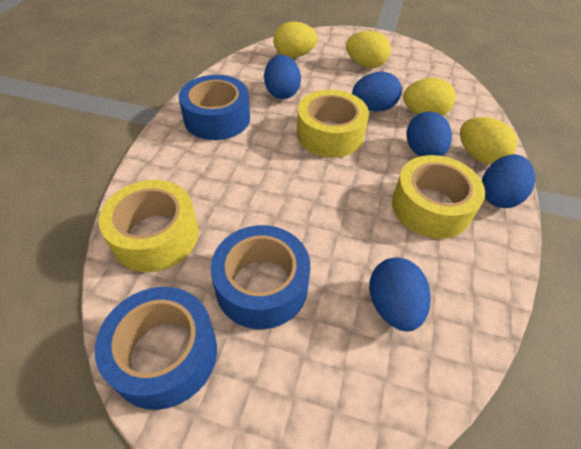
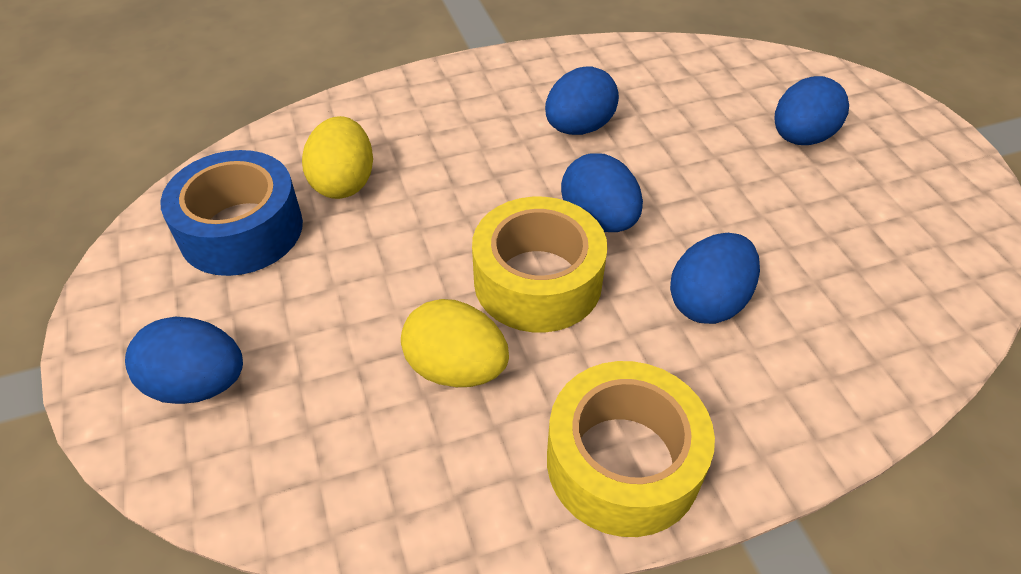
blue tape: 3 -> 1
yellow egg: 4 -> 2
yellow tape: 3 -> 2

